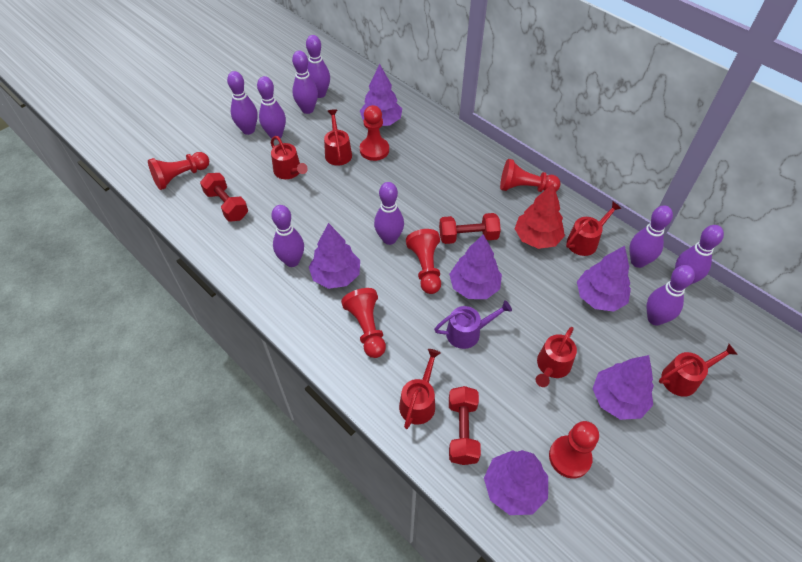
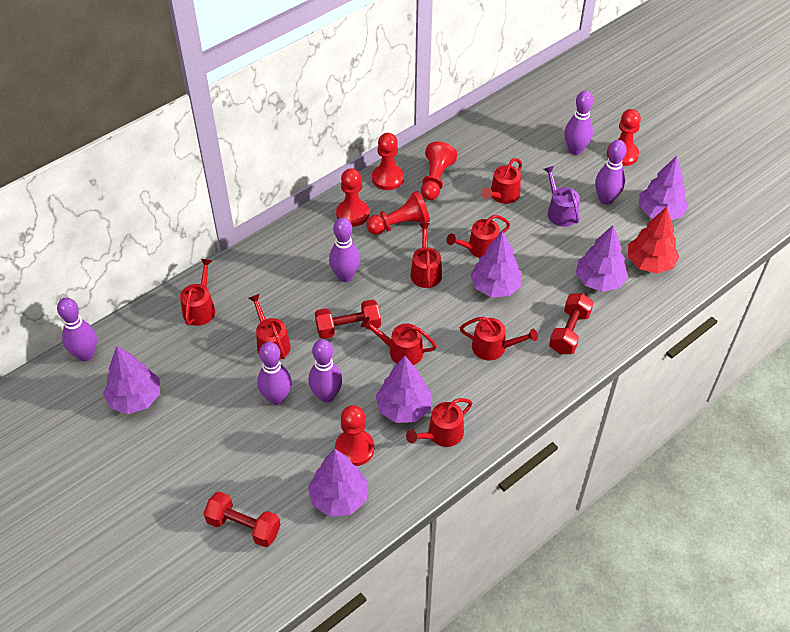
purple bowling pin: 9 -> 6
red watering can: 6 -> 8

